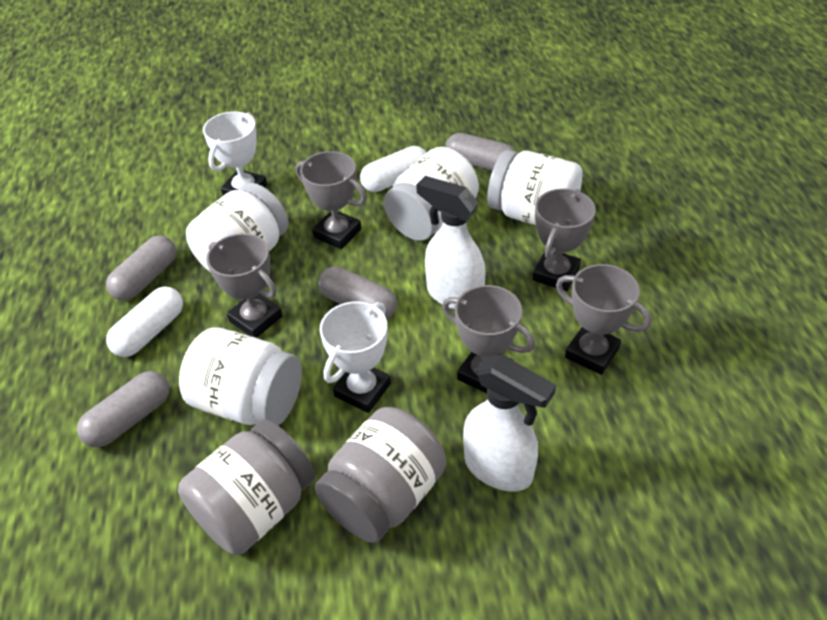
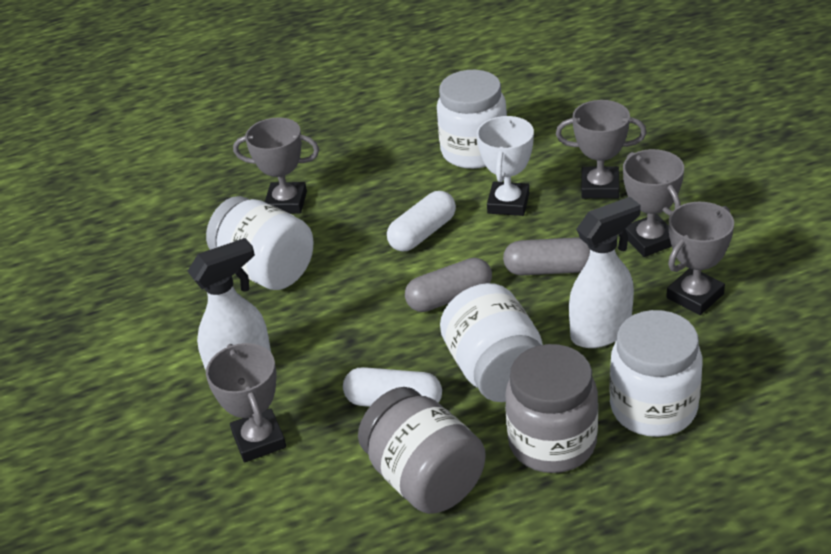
grey capsule: 4 -> 2
white trophy: 2 -> 1

